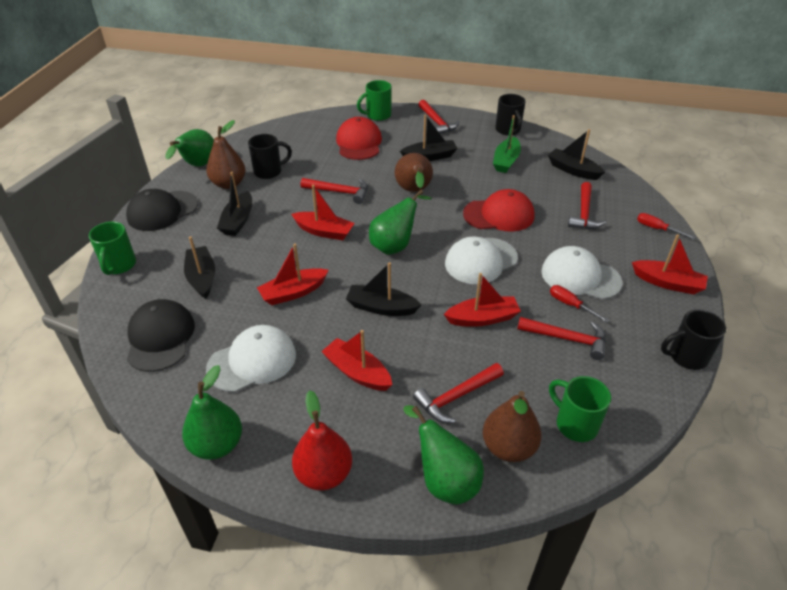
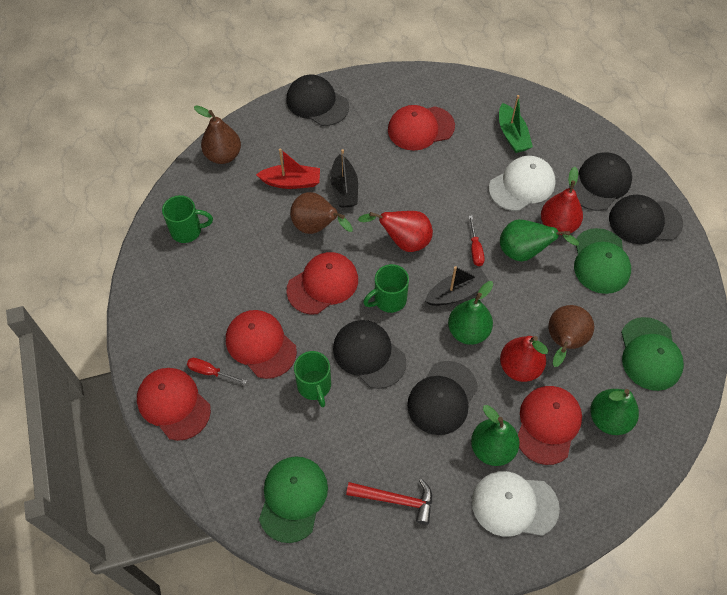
black boat: 5 -> 2
black cap: 2 -> 5
black mug: 3 -> 0
green cap: 0 -> 3
red boat: 5 -> 1
red cap: 2 -> 5
red hammer: 5 -> 1
red pear: 1 -> 3
white cap: 3 -> 2

